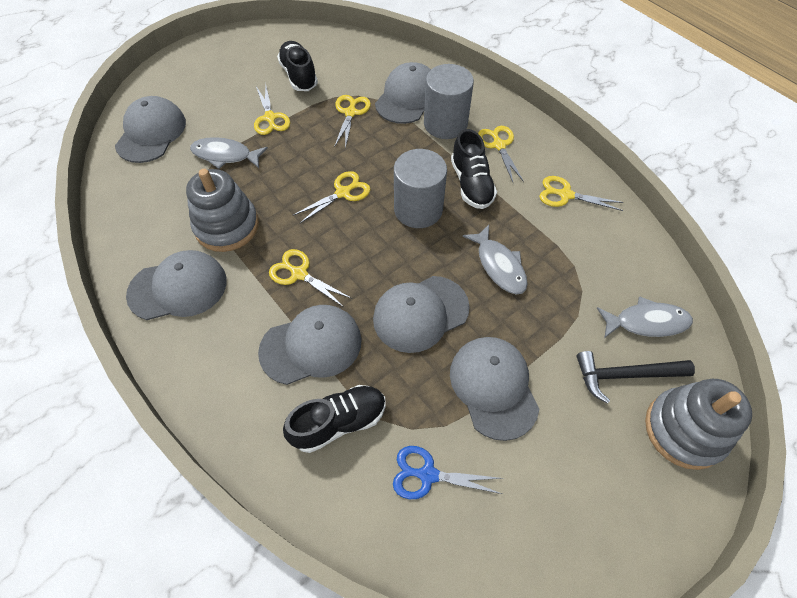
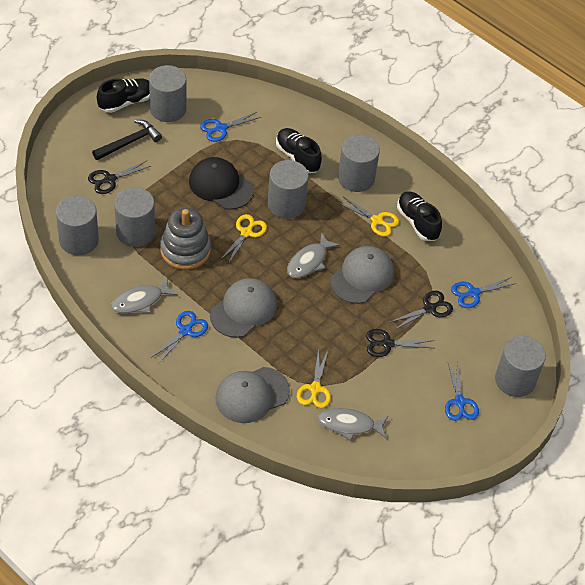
black cap: 0 -> 1
black scissors: 0 -> 3
blue scissors: 1 -> 4
grey cap: 6 -> 3
grey cylinder: 2 -> 6
grey stacking toy: 2 -> 1
yellow scissors: 6 -> 3

